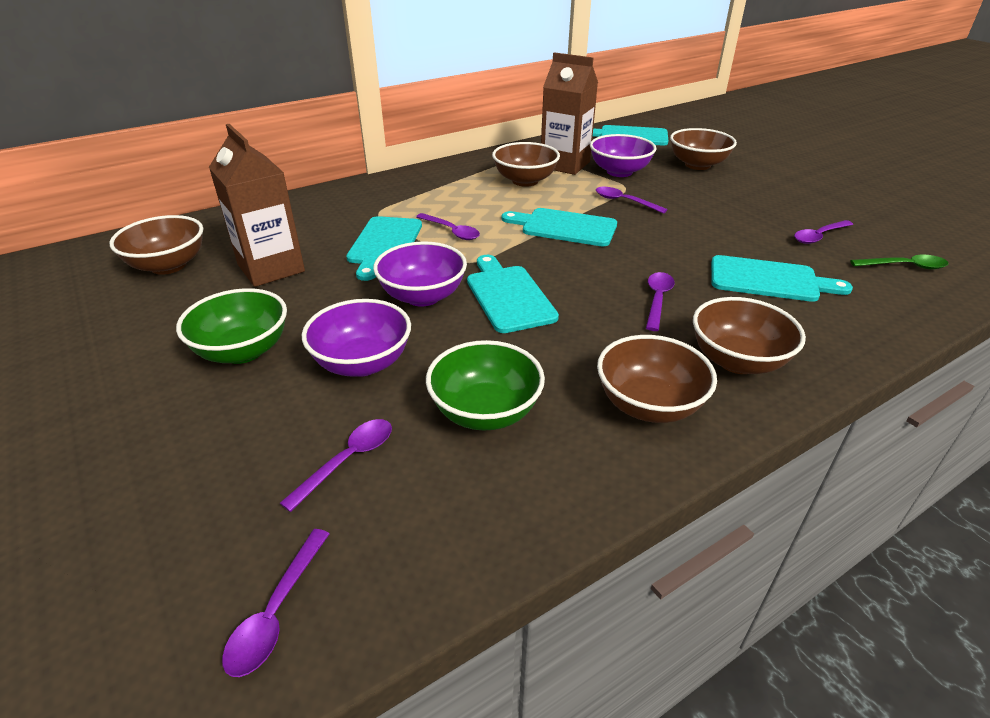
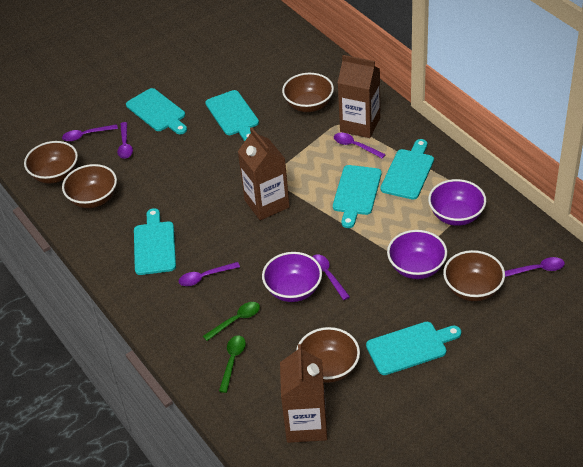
brown carton: 2 -> 3
green bowl: 2 -> 0
green spoon: 1 -> 2
turquoise cutting board: 5 -> 6

